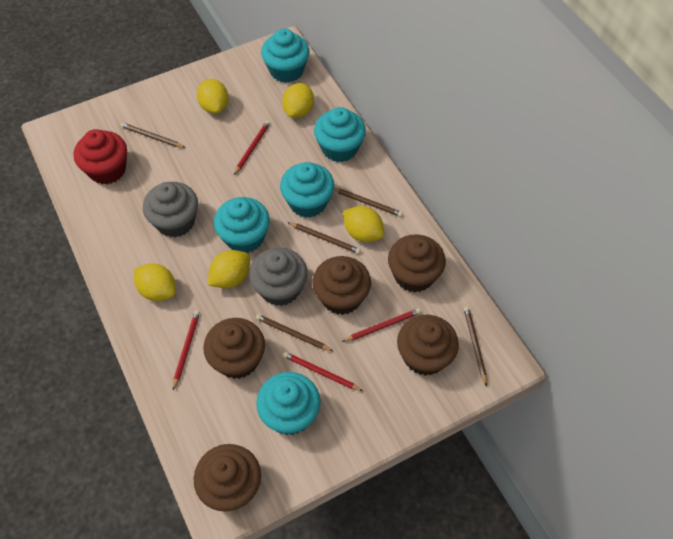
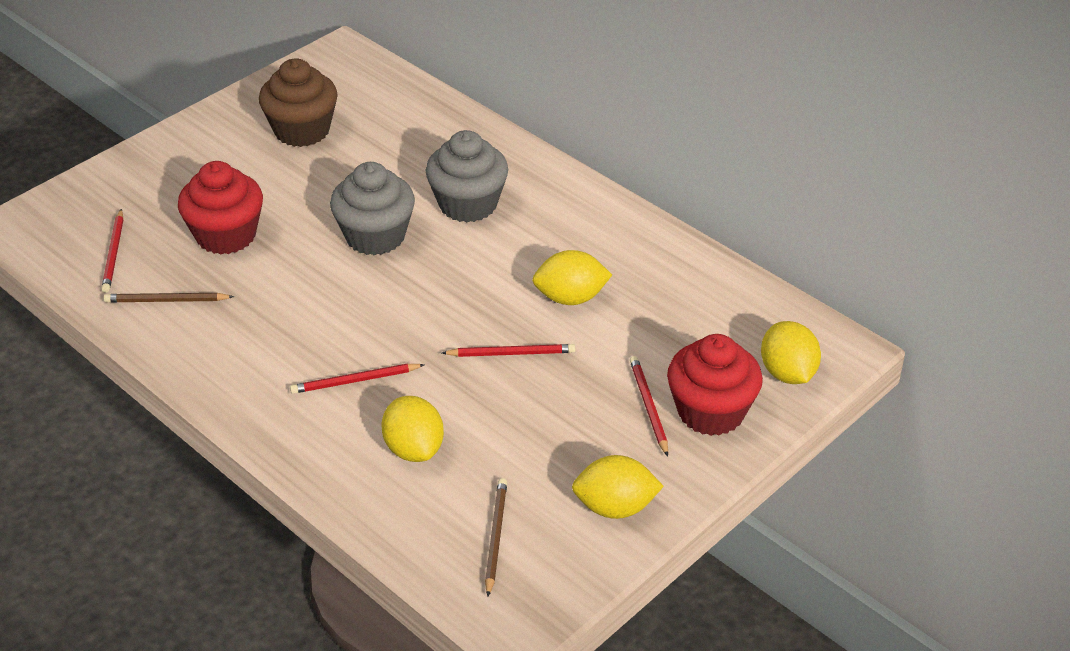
brown cupcake: 5 -> 1
brown pencil: 5 -> 2
red cupcake: 1 -> 2
turquoise cupcake: 5 -> 0
yellow lemon: 5 -> 4

